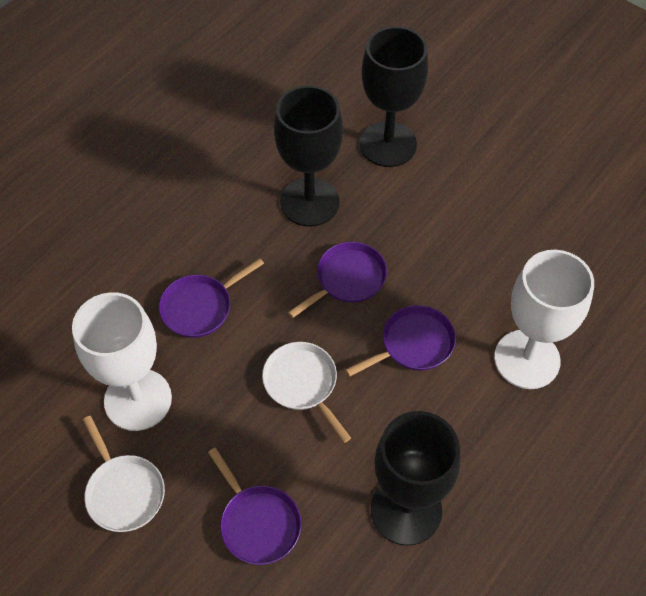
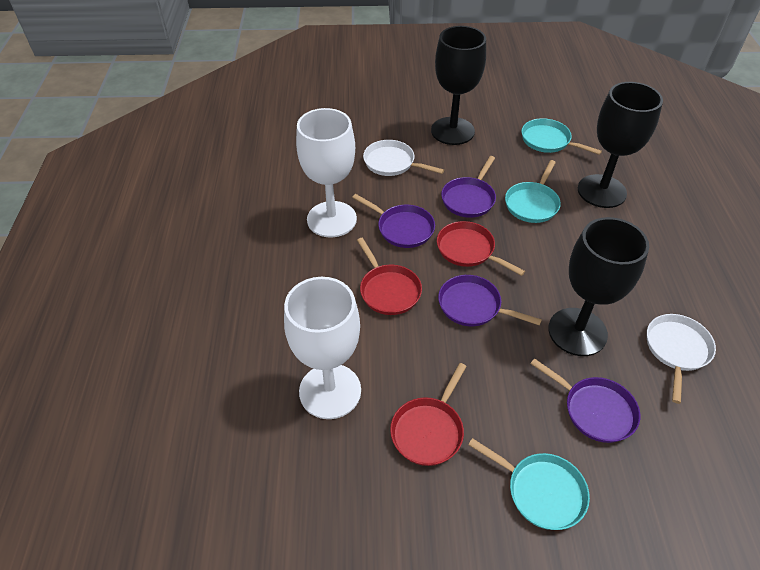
red pan: 0 -> 3
turquoise pan: 0 -> 3

